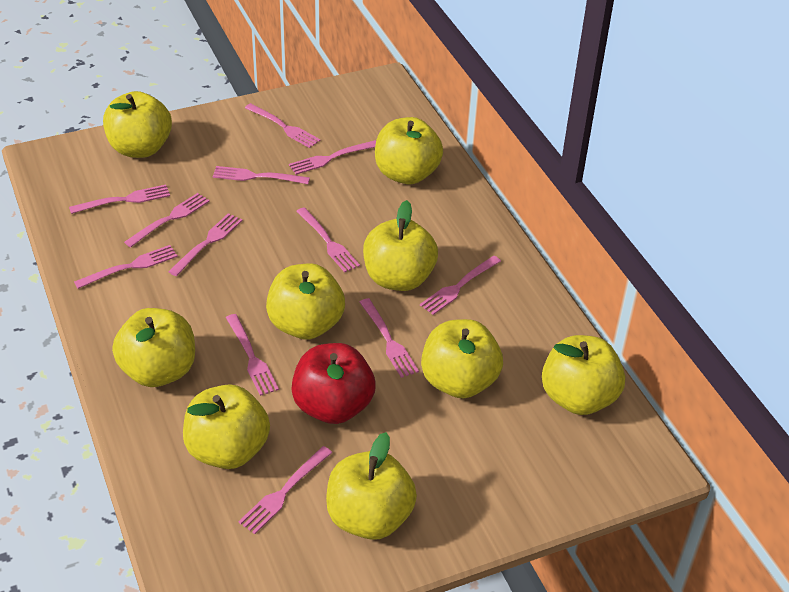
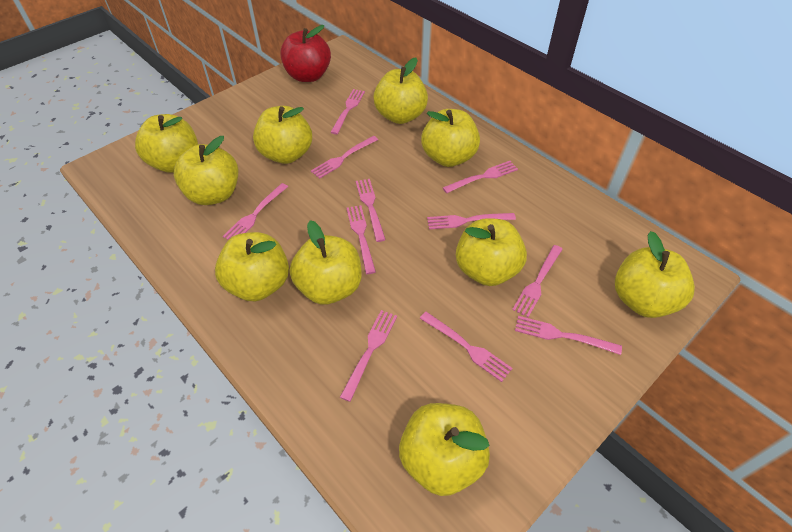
pink fork: 12 -> 11
yellow apple: 9 -> 10

